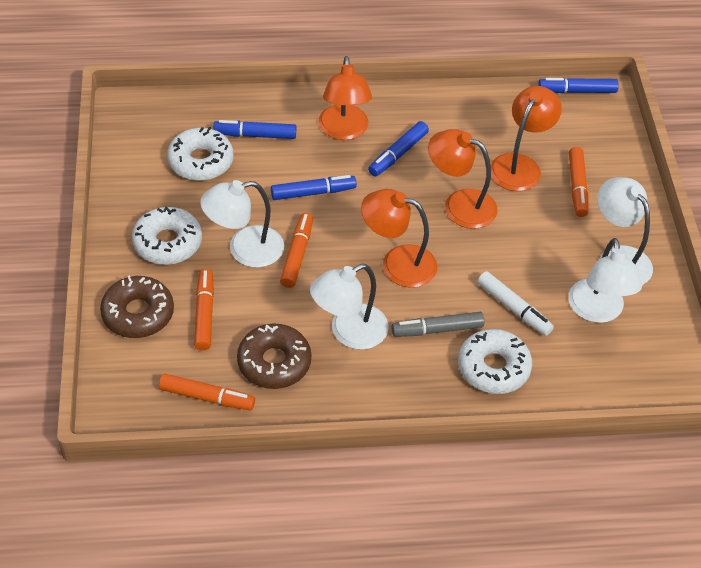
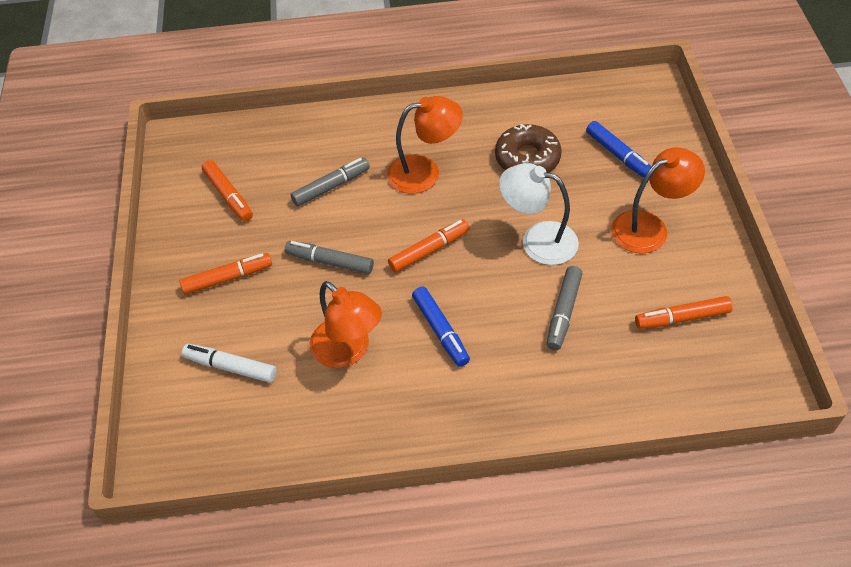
blue marker: 4 -> 2
brown donut: 2 -> 1
grey marker: 1 -> 3
orange lamp: 4 -> 3
white donut: 3 -> 0
white lamp: 4 -> 1

